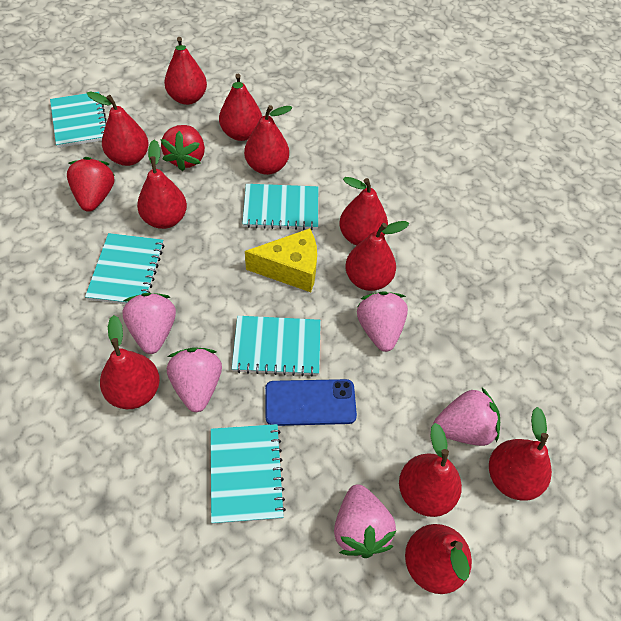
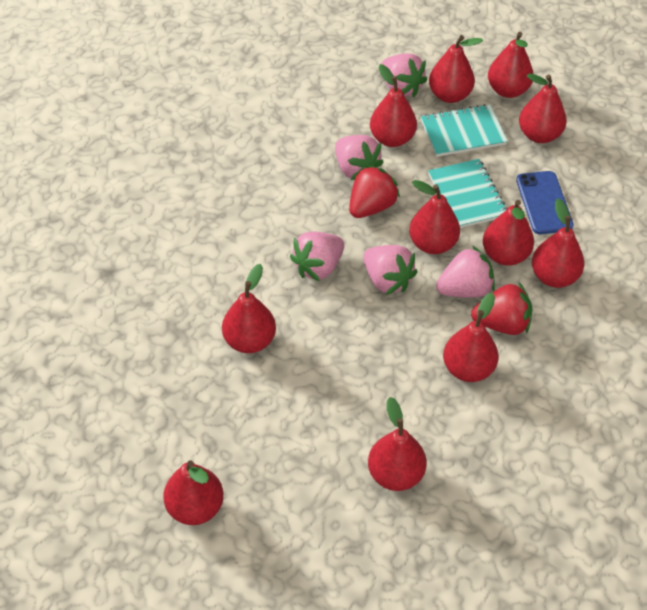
turquoise notebook: 5 -> 2
yellow cheese: 1 -> 0

